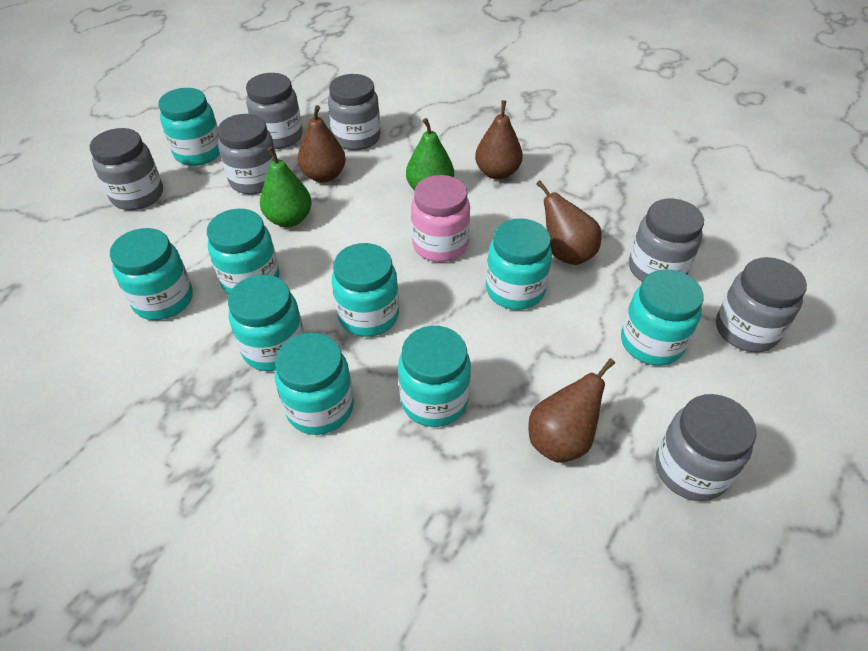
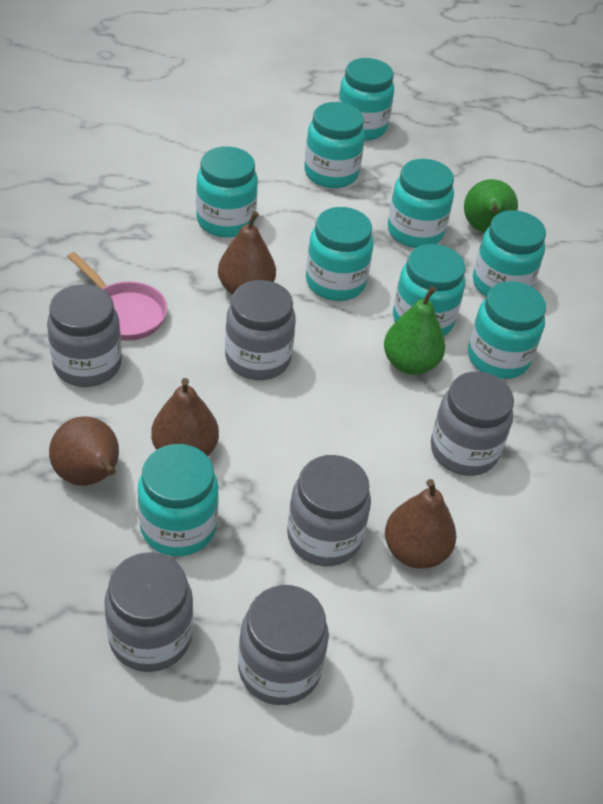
grey jar: 7 -> 6
pink jar: 1 -> 0
pink pan: 0 -> 1

